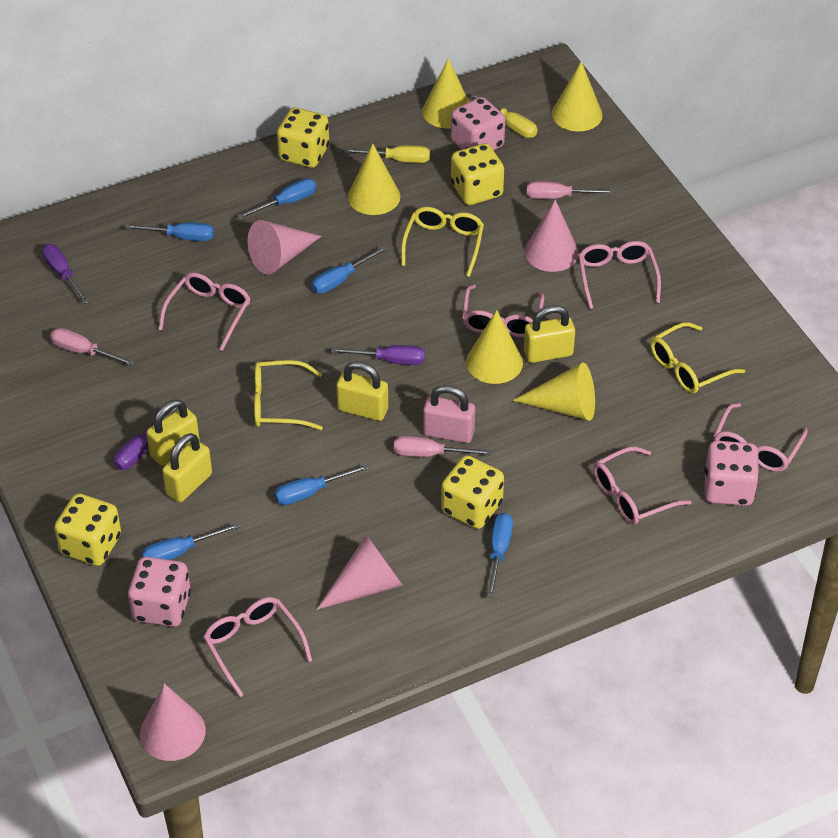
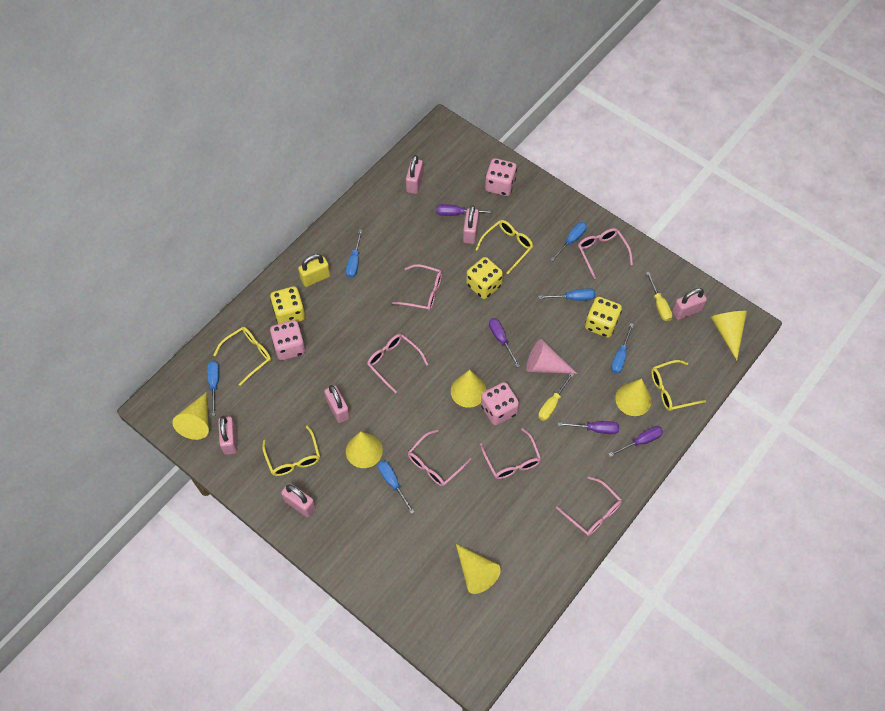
pink cone: 4 -> 1
pink padlock: 1 -> 6
pink screwdriver: 3 -> 0
purple screwdriver: 3 -> 4
yellow cone: 5 -> 6
yellow dice: 4 -> 3
yellow glasses: 3 -> 4
yellow padlock: 4 -> 1

